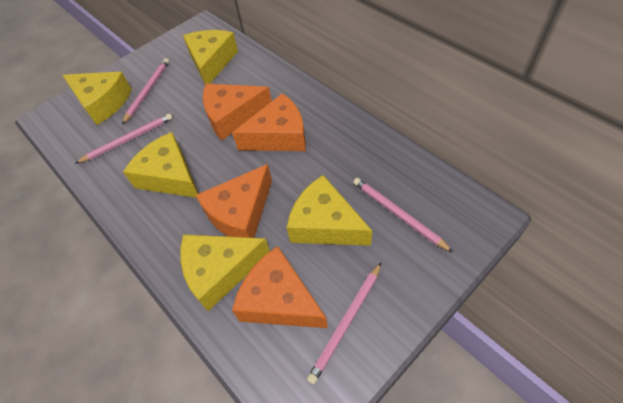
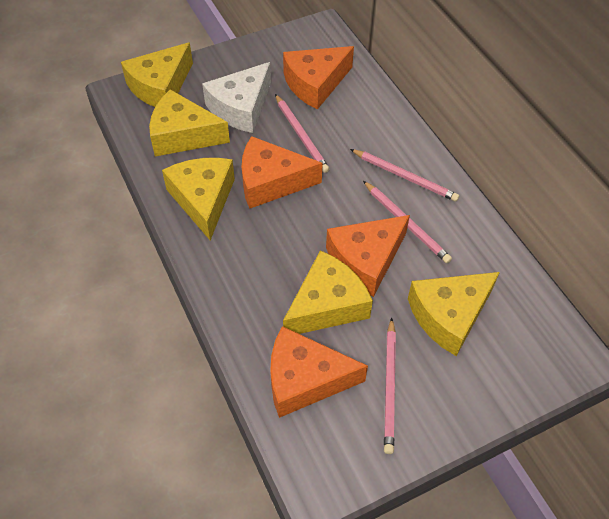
white cheese: 0 -> 1

